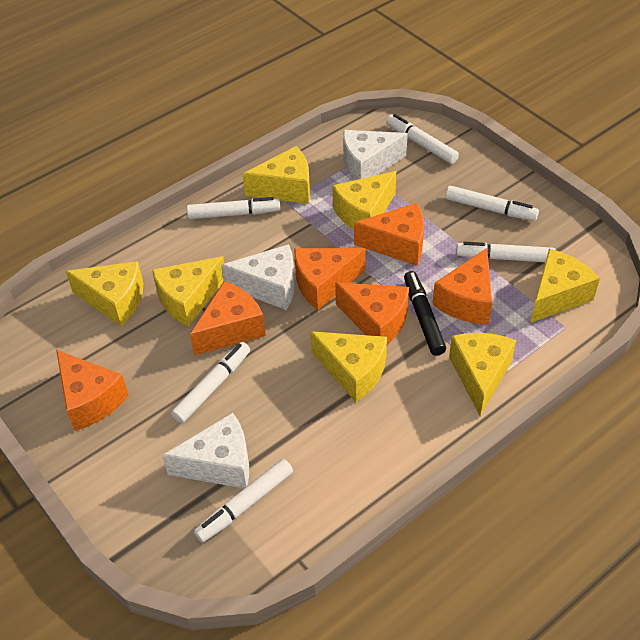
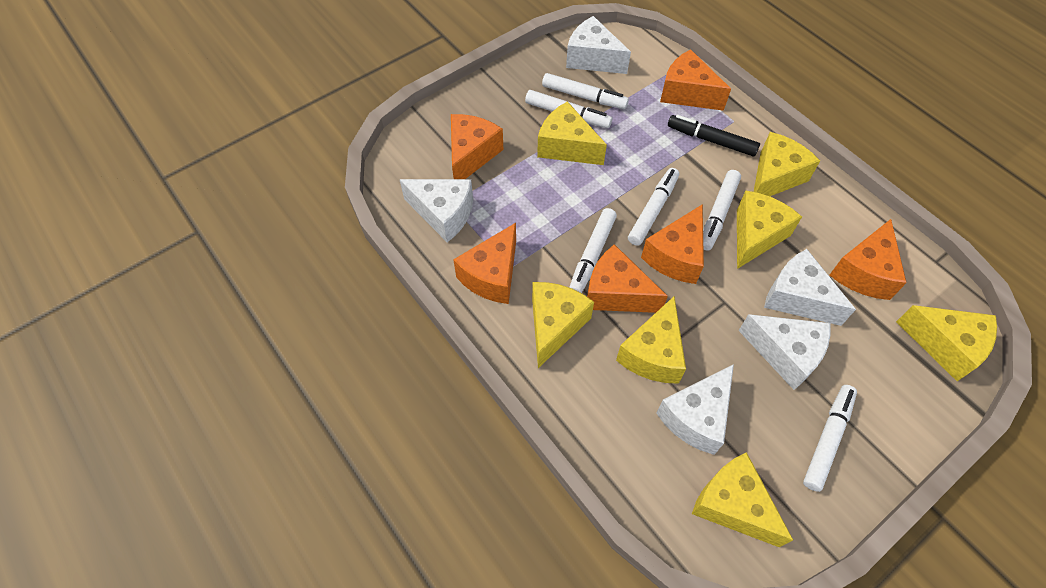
white cheese: 3 -> 5

